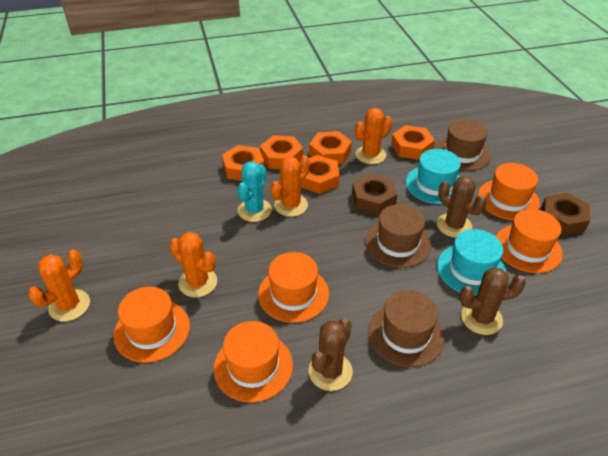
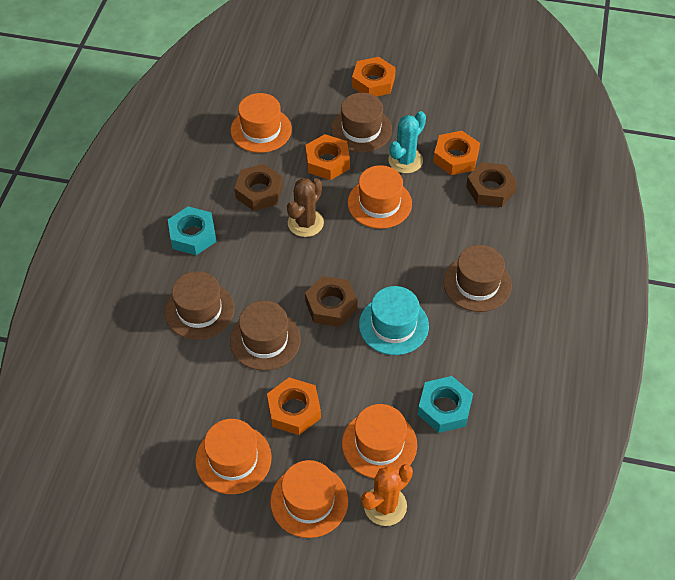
brown cactus: 3 -> 1
brown hat: 3 -> 4
brown nut: 2 -> 3
orange cactus: 4 -> 1
orange nut: 5 -> 4
turquoise hat: 2 -> 1
turquoise nut: 0 -> 2

